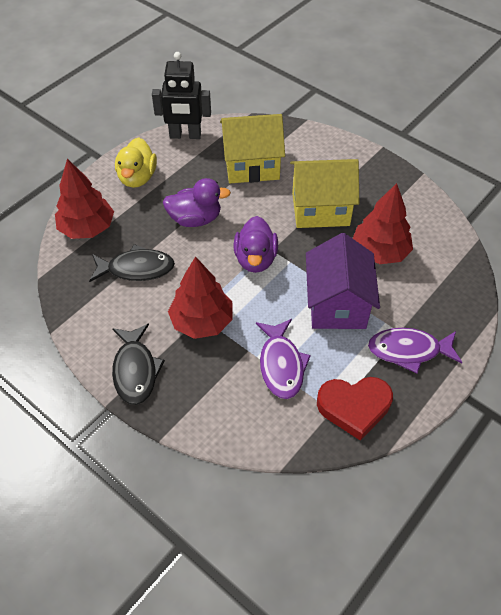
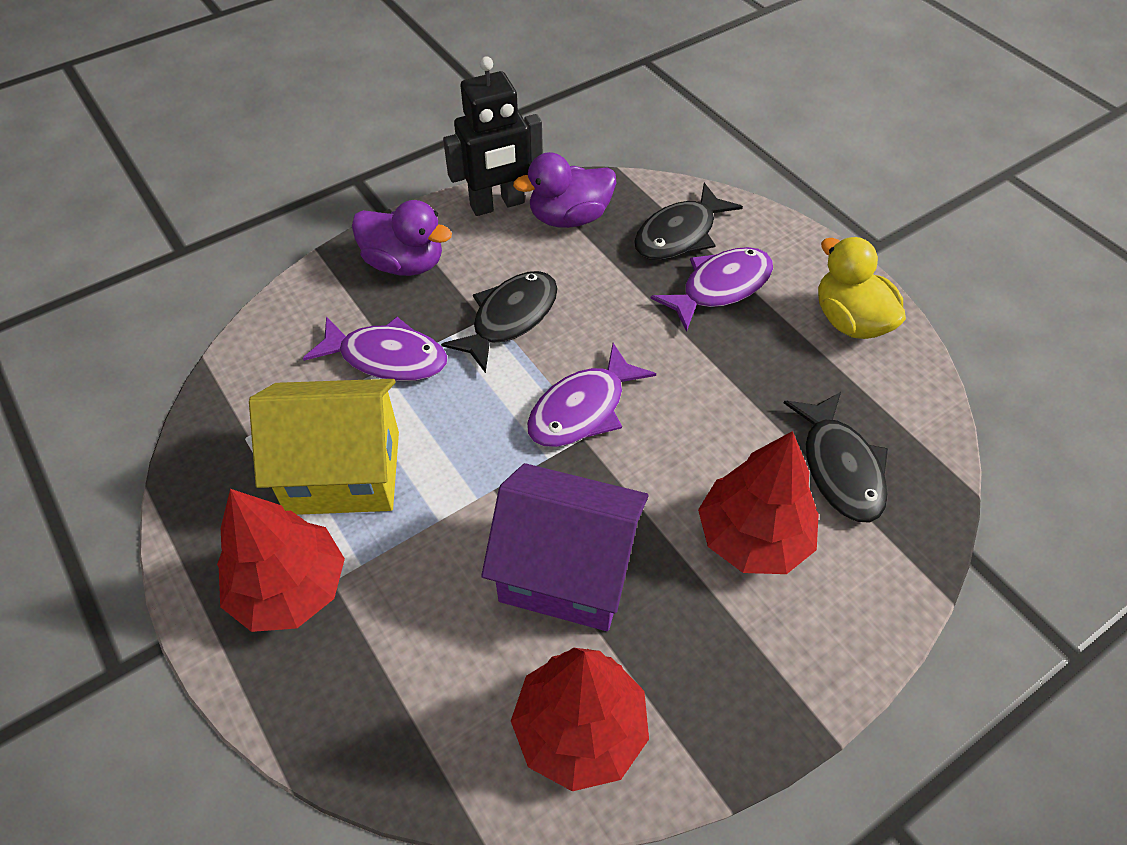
black fish: 2 -> 3
purple fish: 2 -> 3
red heart: 1 -> 0
yellow house: 2 -> 1

